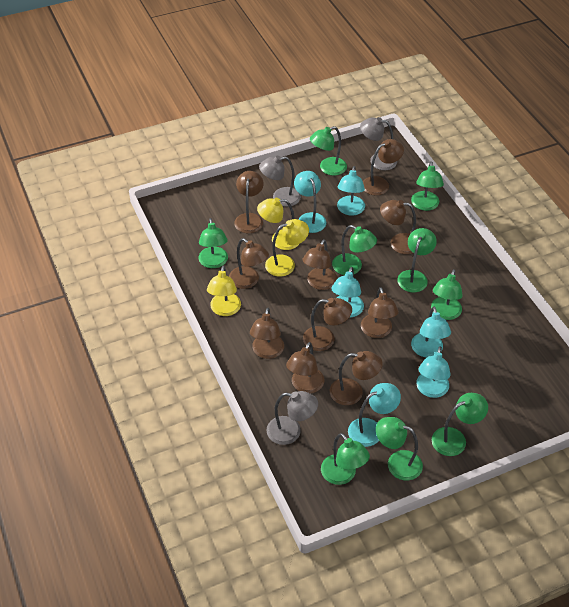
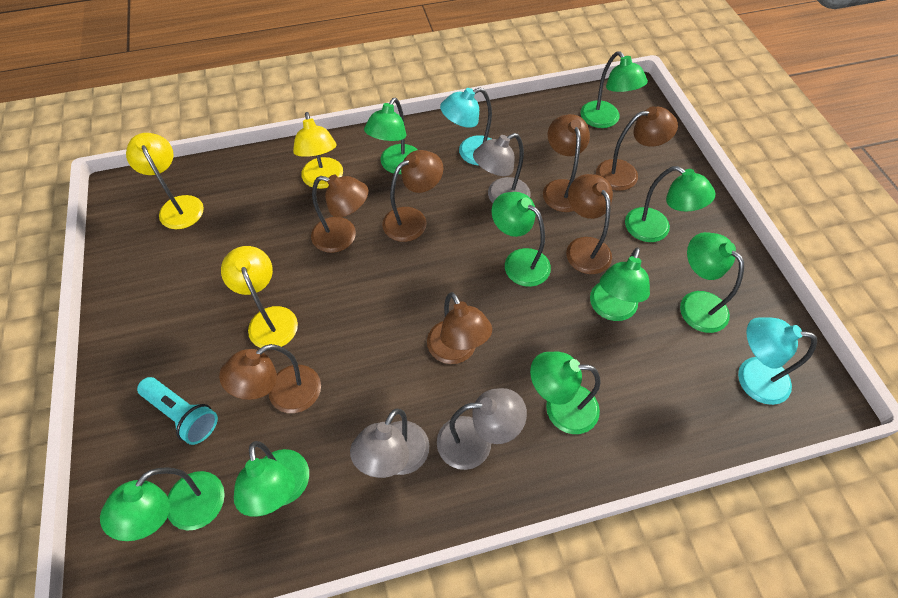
brown lamp: 10 -> 7
turquoise flashlight: 0 -> 1
turquoise lamp: 6 -> 2

